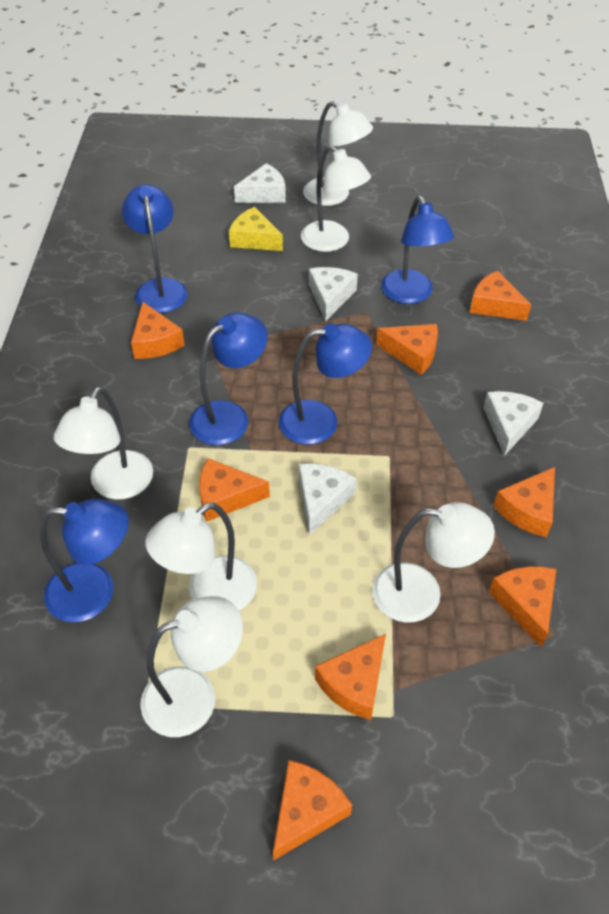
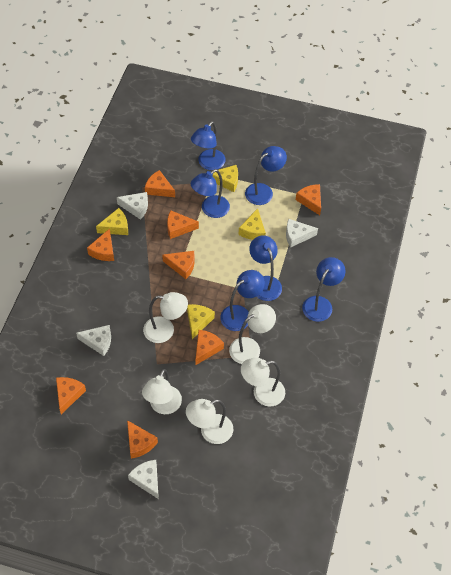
blue lamp: 5 -> 6
white lamp: 6 -> 5
yellow cheese: 1 -> 4

